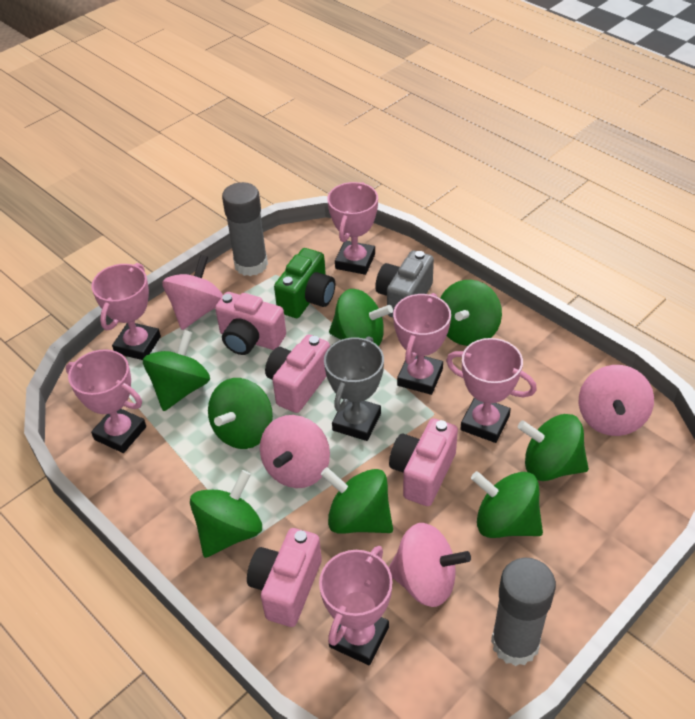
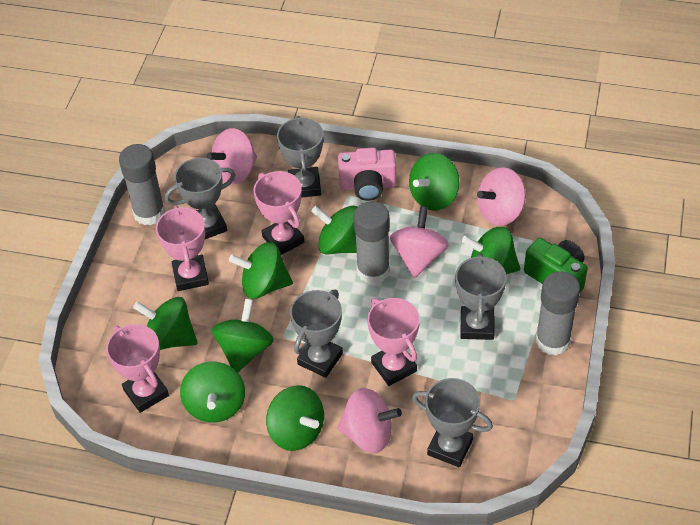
grey camera: 1 -> 0
grey glue stick: 2 -> 3
grey trophy: 1 -> 5
pink camera: 4 -> 1
pink trophy: 6 -> 4

